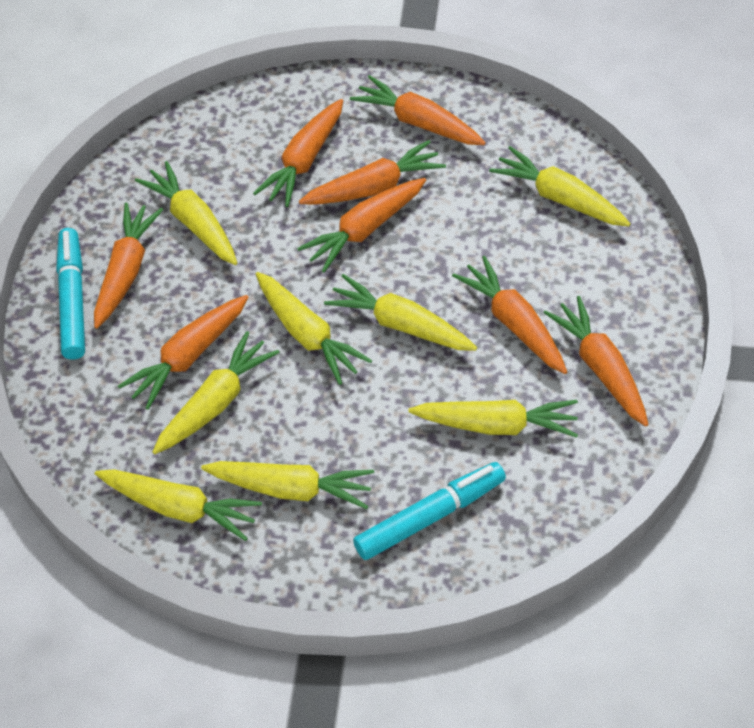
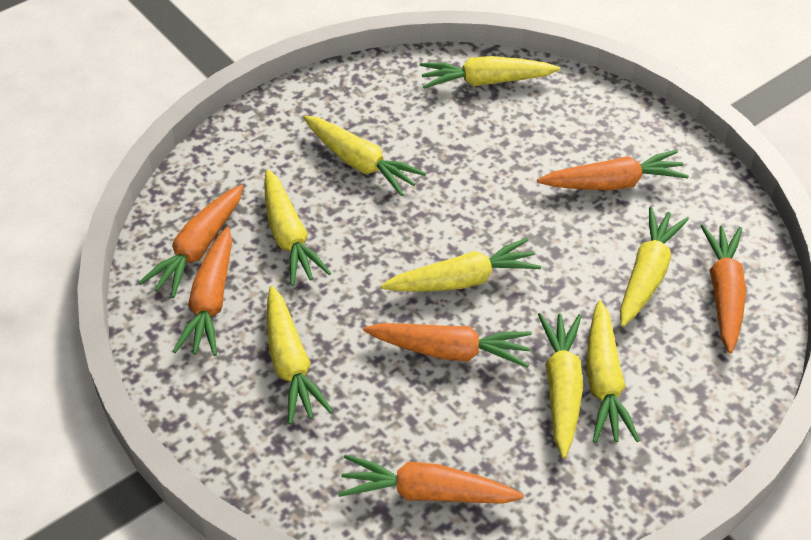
orange carrot: 8 -> 6
turquoise marker: 2 -> 0

